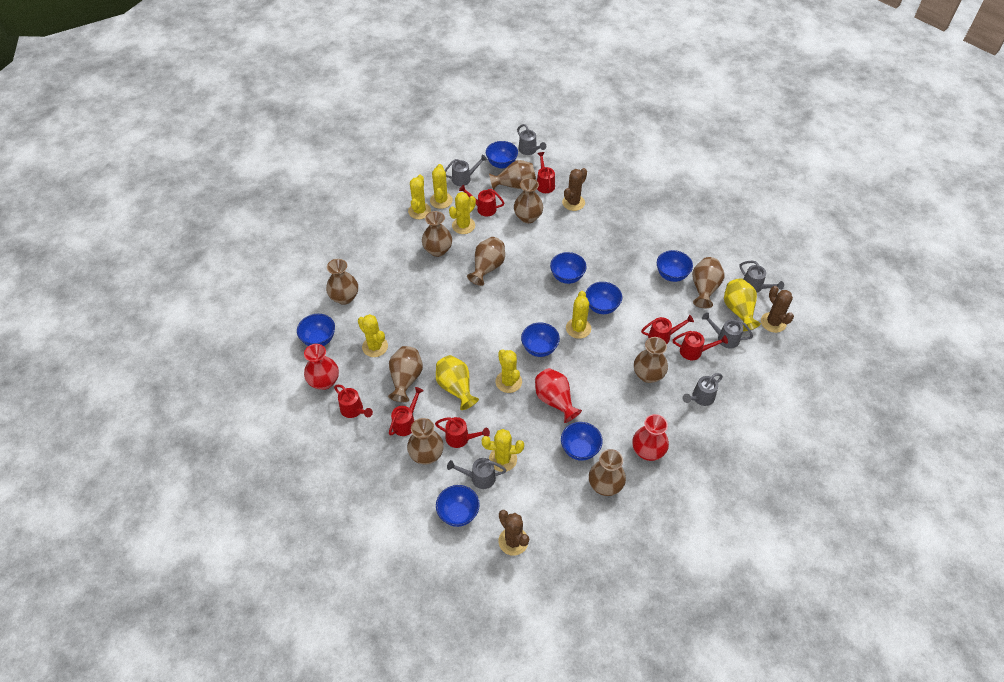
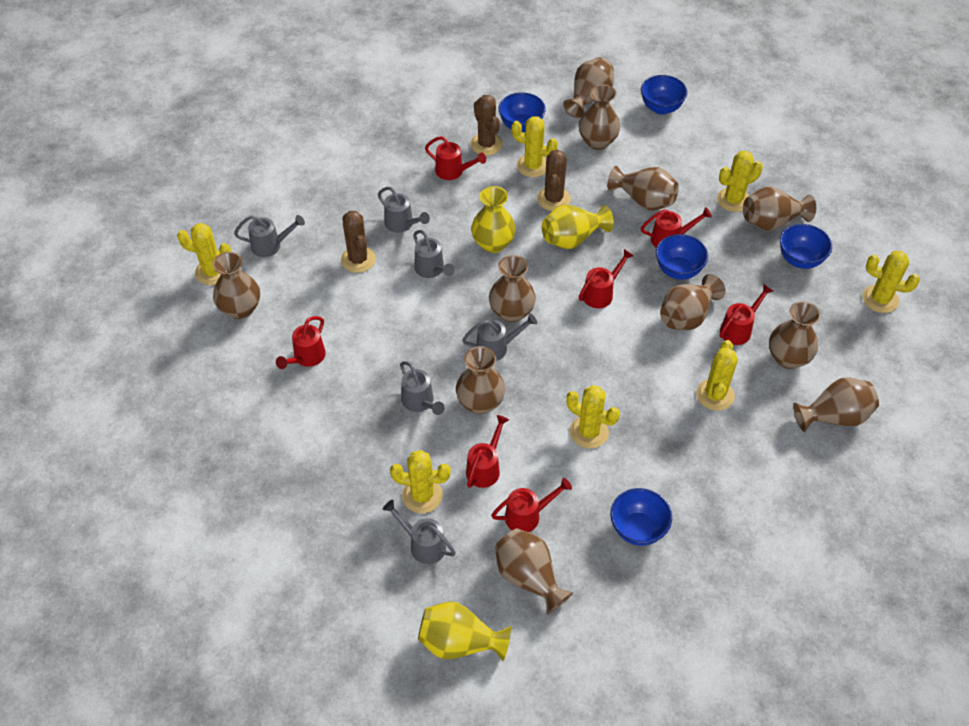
blue bowl: 8 -> 5
brown vase: 10 -> 11
red vase: 3 -> 0
yellow vase: 2 -> 3

